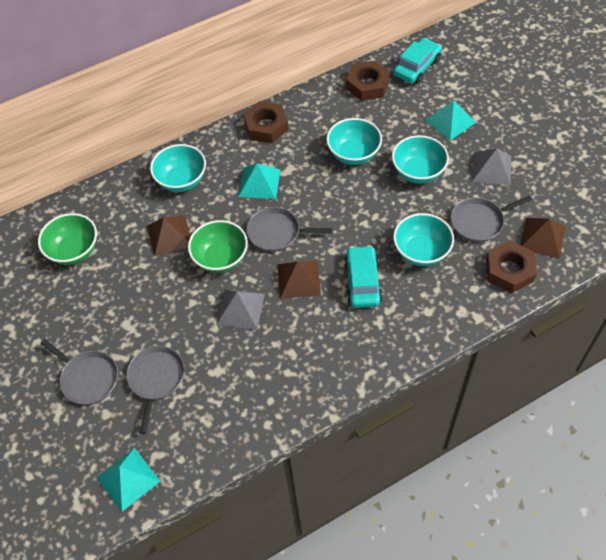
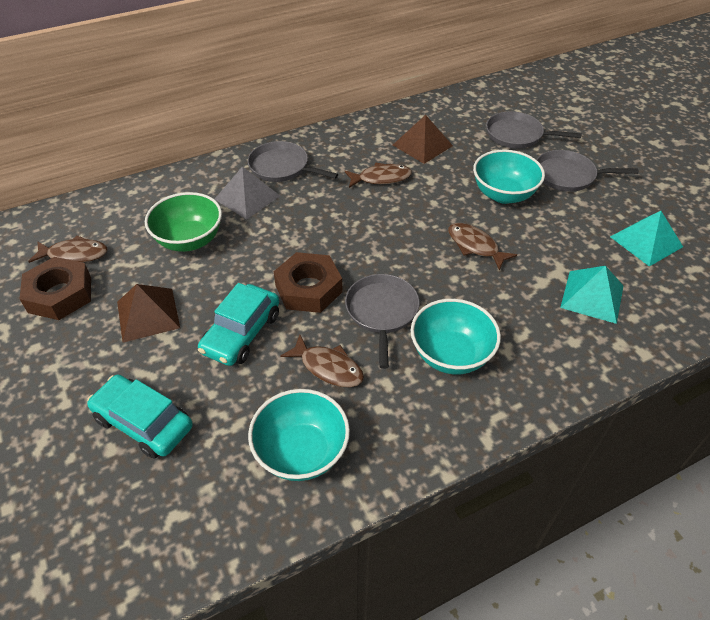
brown fish: 0 -> 4
brown nut: 3 -> 2
brown pyramid: 3 -> 2
green bowl: 2 -> 1
grey pyramid: 2 -> 1
turquoise bowl: 4 -> 3
turquoise pyramid: 3 -> 2

